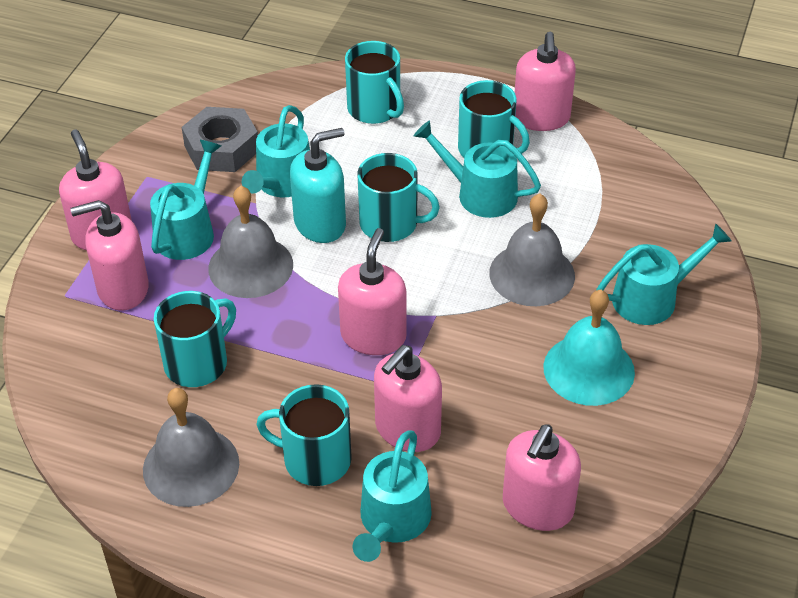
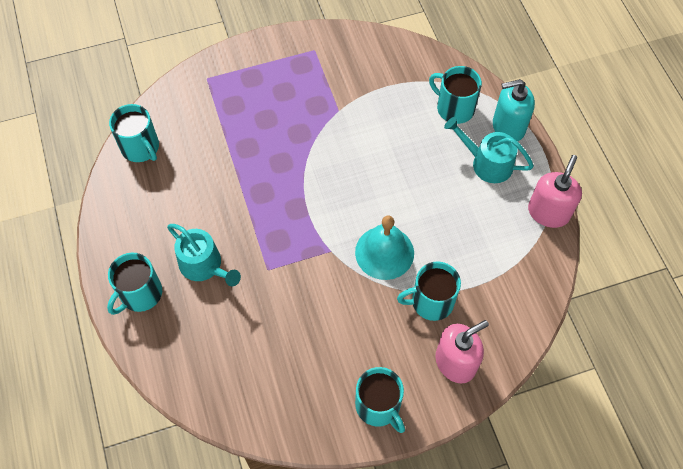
grey bell: 3 -> 0
grey nut: 1 -> 0
pink soap dispenser: 6 -> 2
turquoise watering can: 5 -> 2

